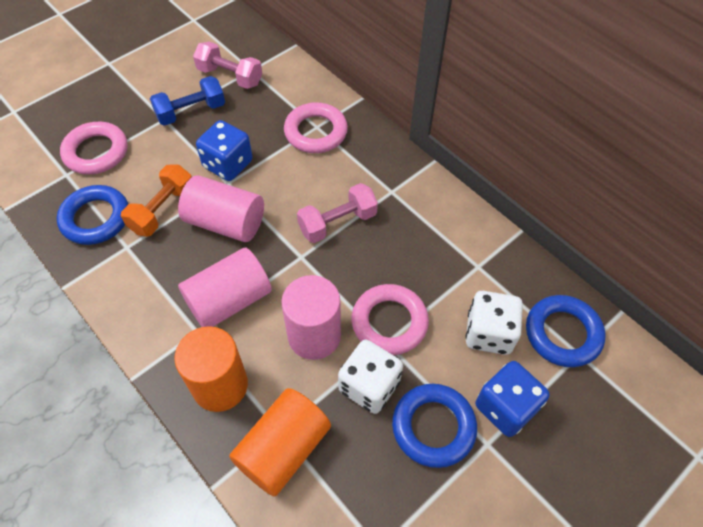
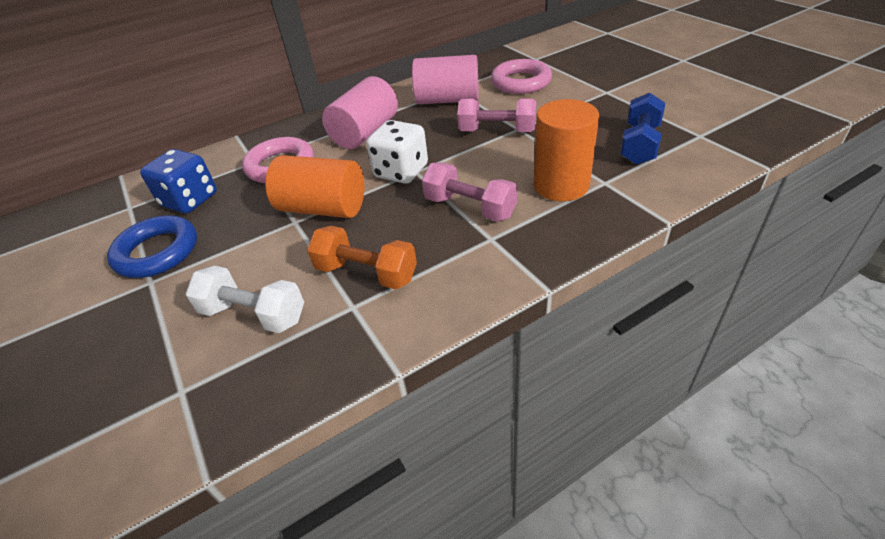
blue dice: 2 -> 1
blue ring: 3 -> 1
pink cylinder: 3 -> 2
pink ring: 3 -> 2
white dice: 2 -> 1
white dumbbell: 0 -> 1

